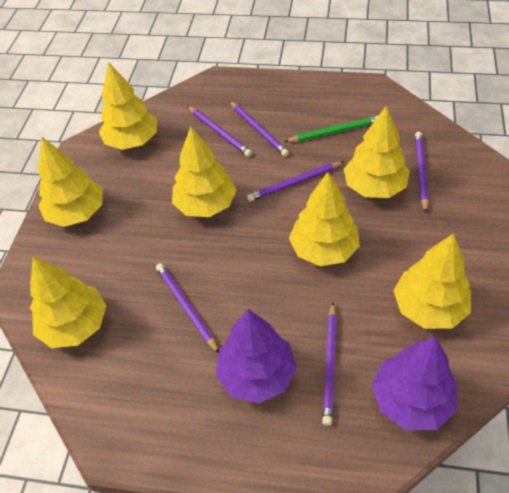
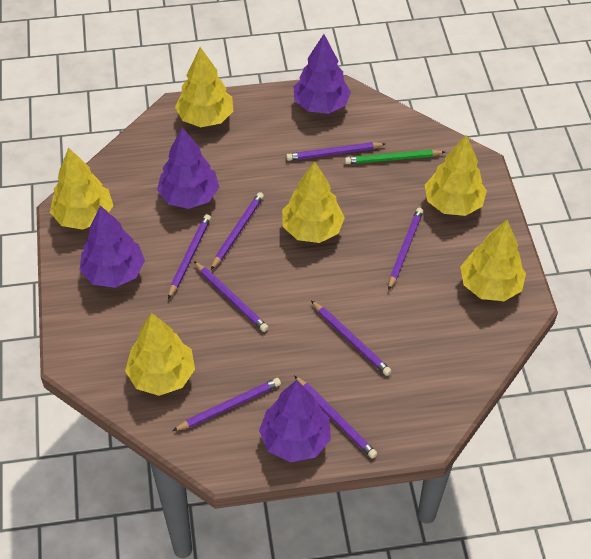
purple pencil: 6 -> 8
purple tree: 2 -> 4
yellow tree: 7 -> 6

